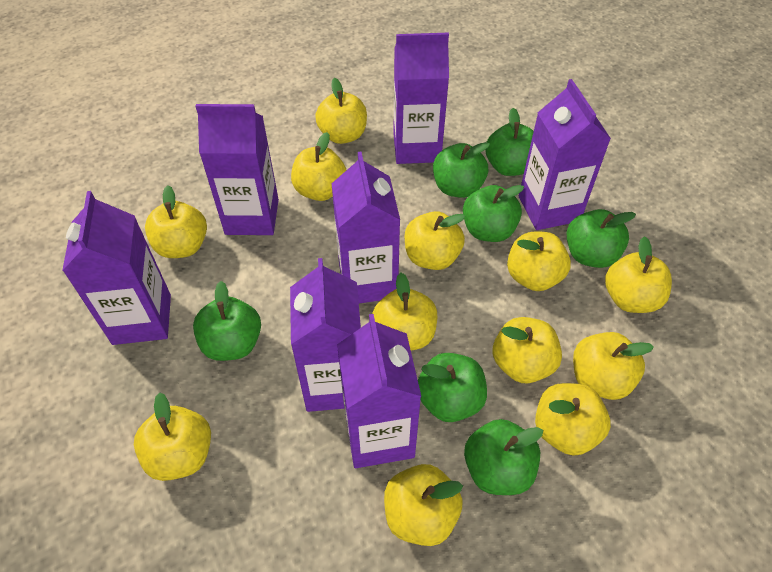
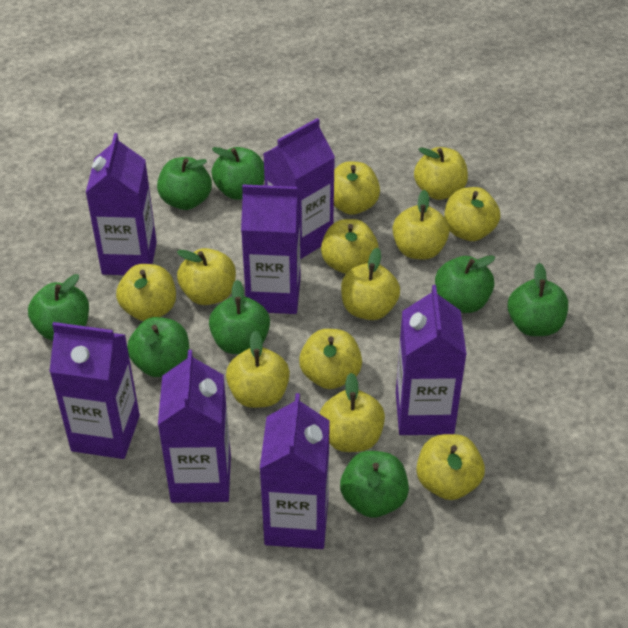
green apple: 7 -> 8

